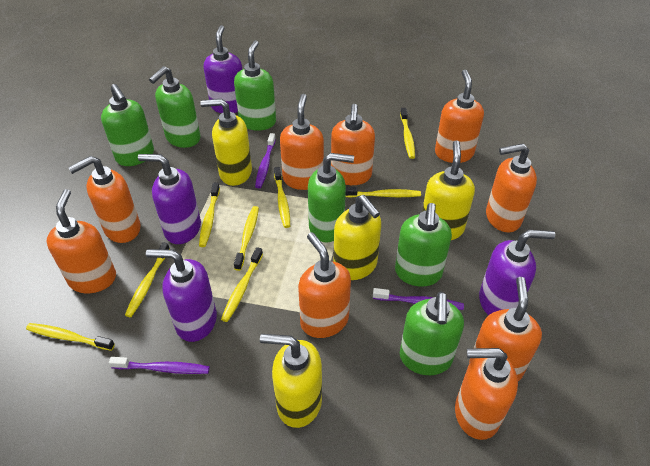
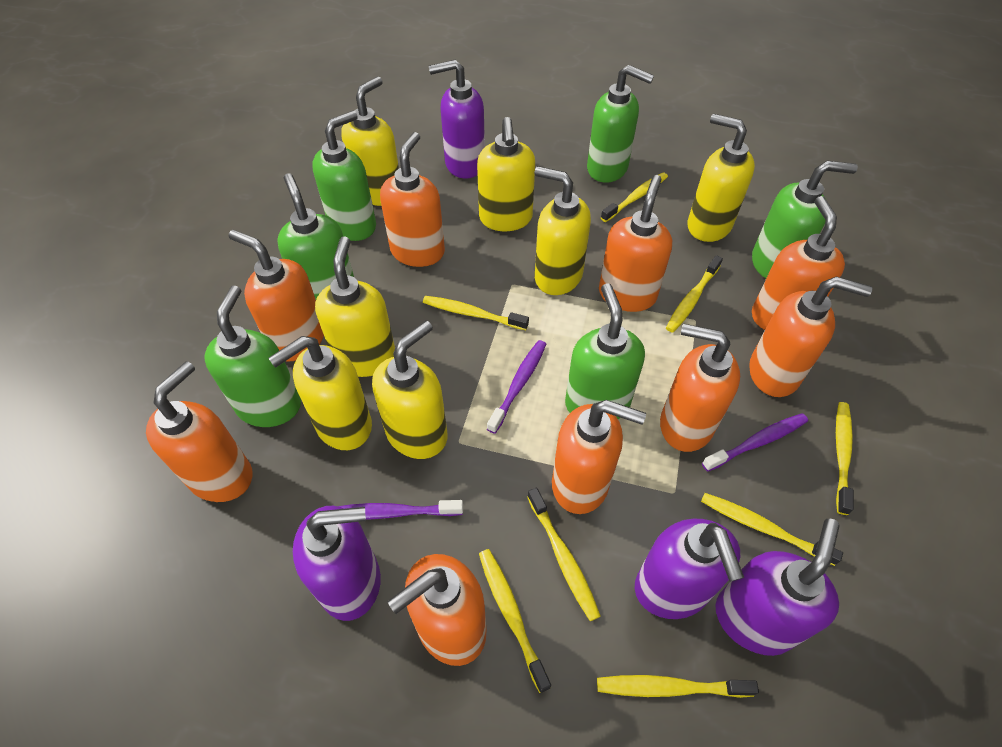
yellow soap dispenser: 4 -> 7

